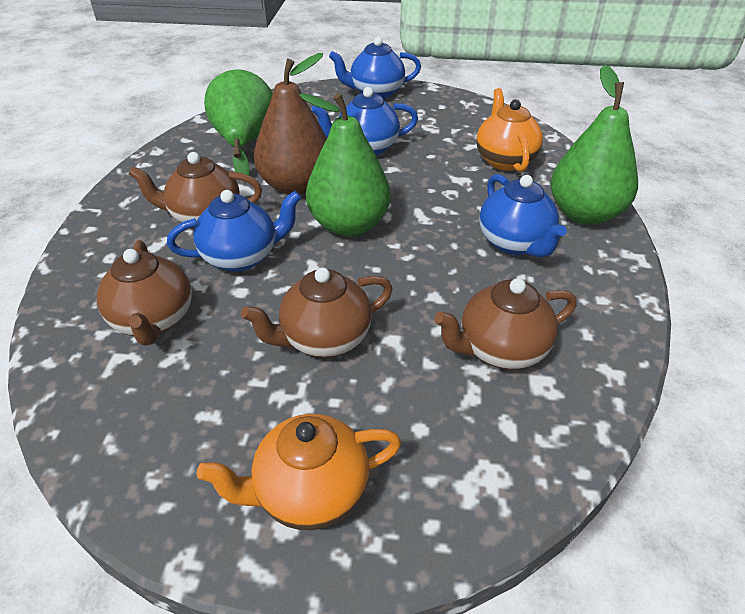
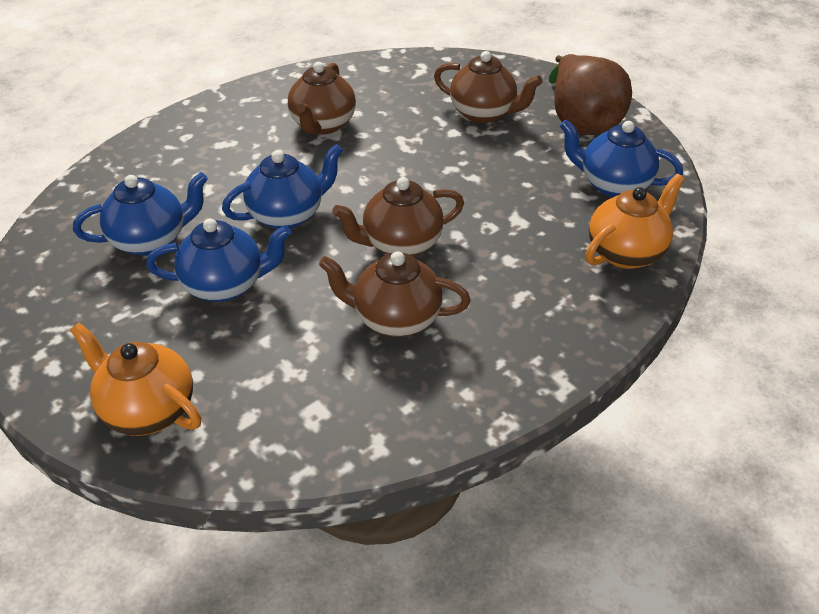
green pear: 3 -> 0

